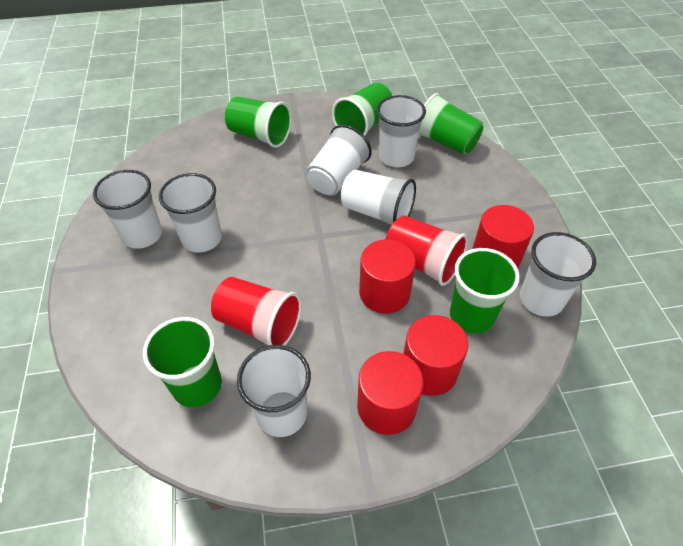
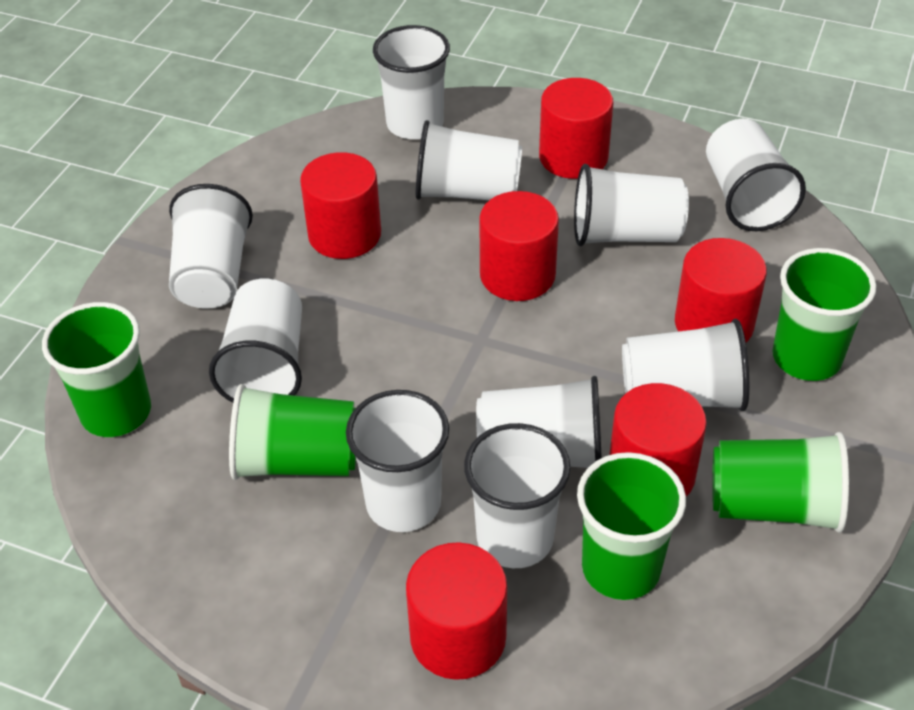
red cup: 2 -> 0
red cylinder: 4 -> 6
white cup: 7 -> 10

